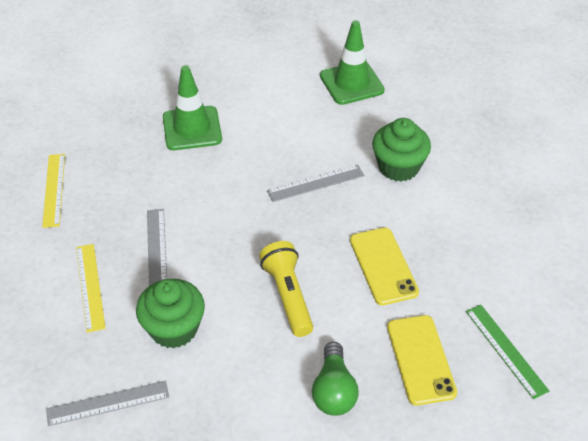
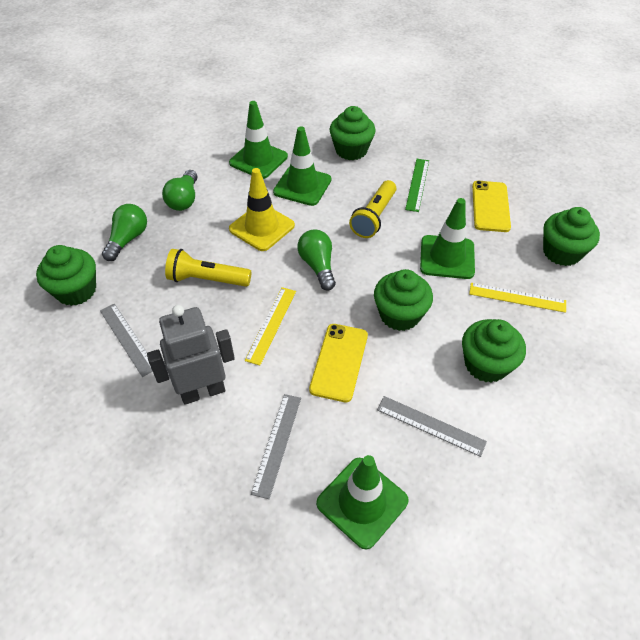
green cupcake: 2 -> 5
green light bulb: 1 -> 3
green traffic cone: 2 -> 4
grey robot: 0 -> 1
yellow flashlight: 1 -> 2
yellow traffic cone: 0 -> 1

